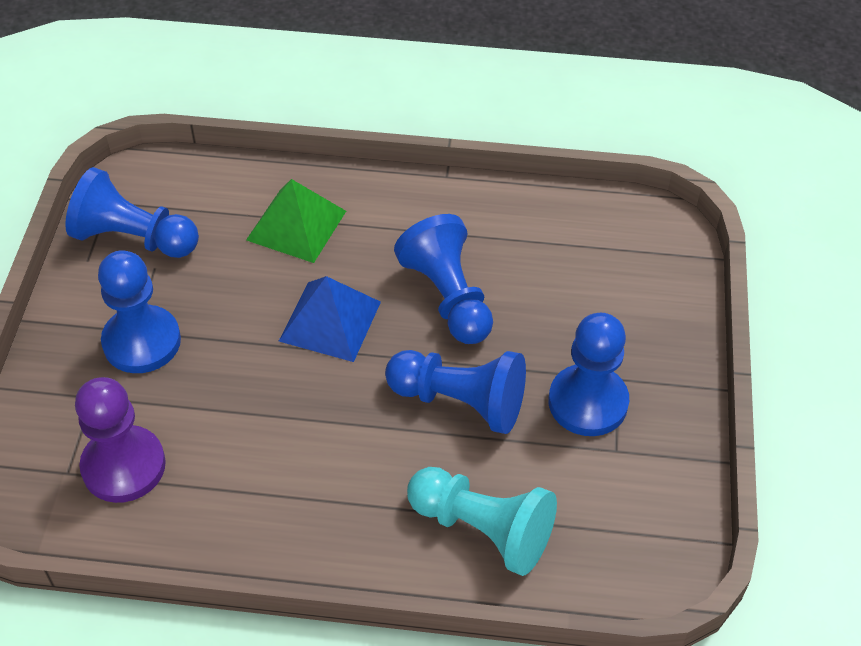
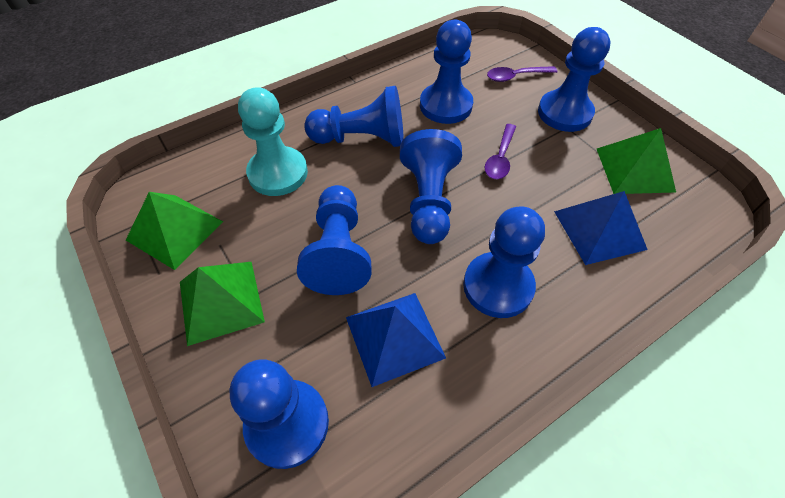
blue pawn: 5 -> 7
blue pyramid: 1 -> 2
green pyramid: 1 -> 3
purple pawn: 1 -> 0
purple spoon: 0 -> 2

